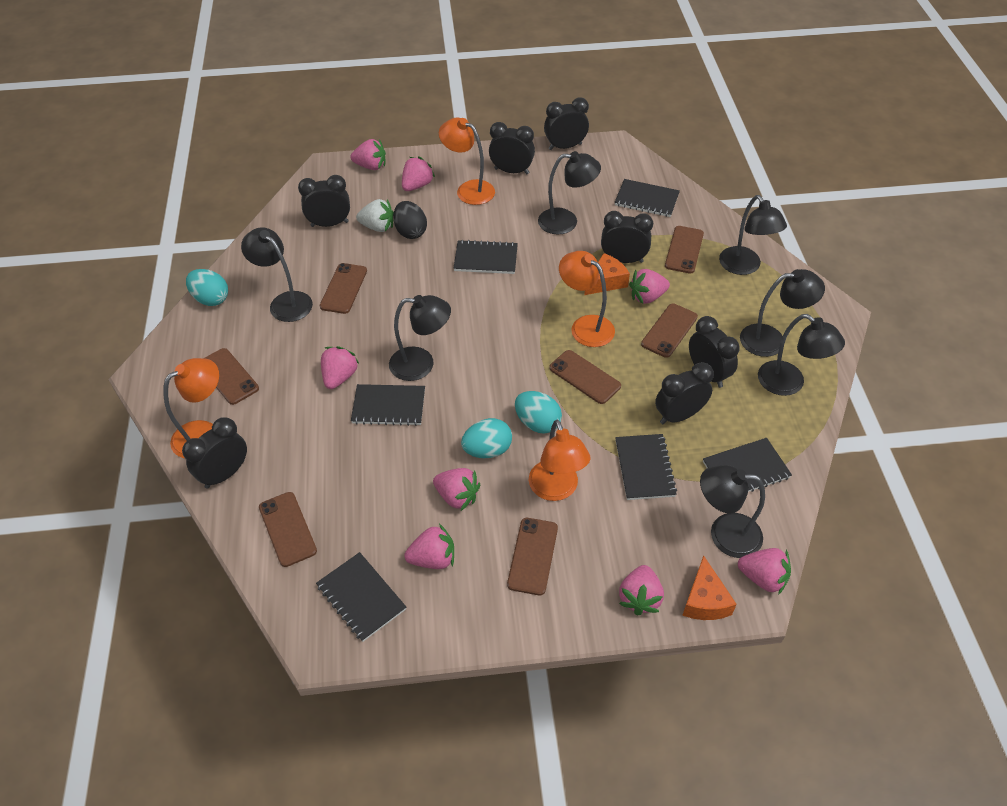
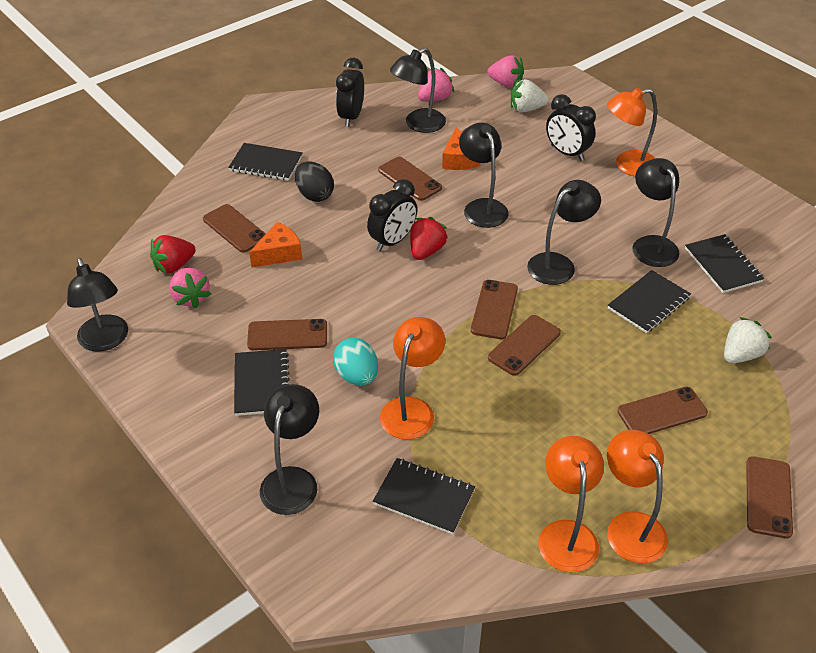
black clock: 7 -> 3
black lamp: 7 -> 6
black notebook: 6 -> 5
pink strawberry: 8 -> 3
red strawberry: 0 -> 2
turquoise egg: 3 -> 1
white strawberry: 1 -> 2

